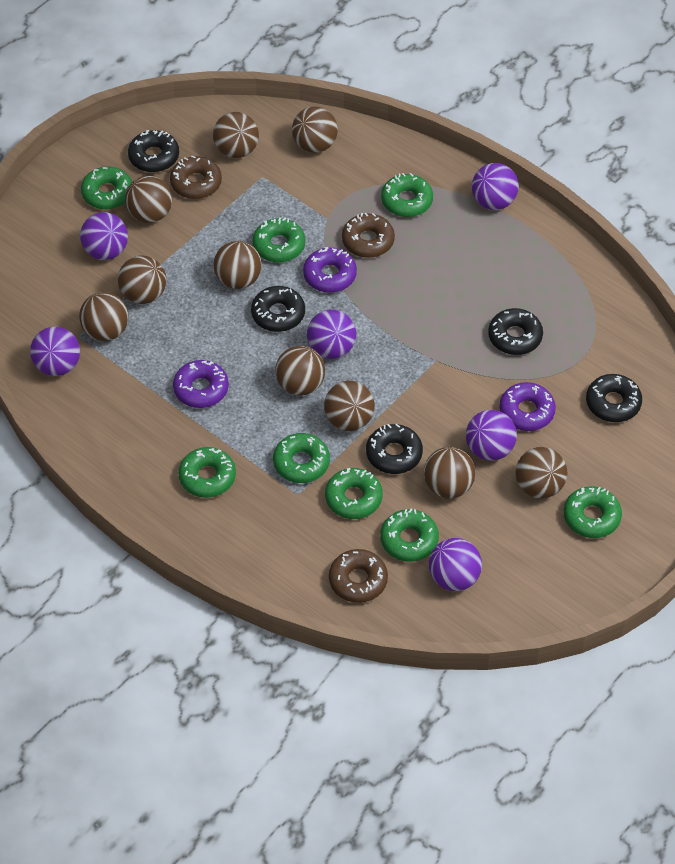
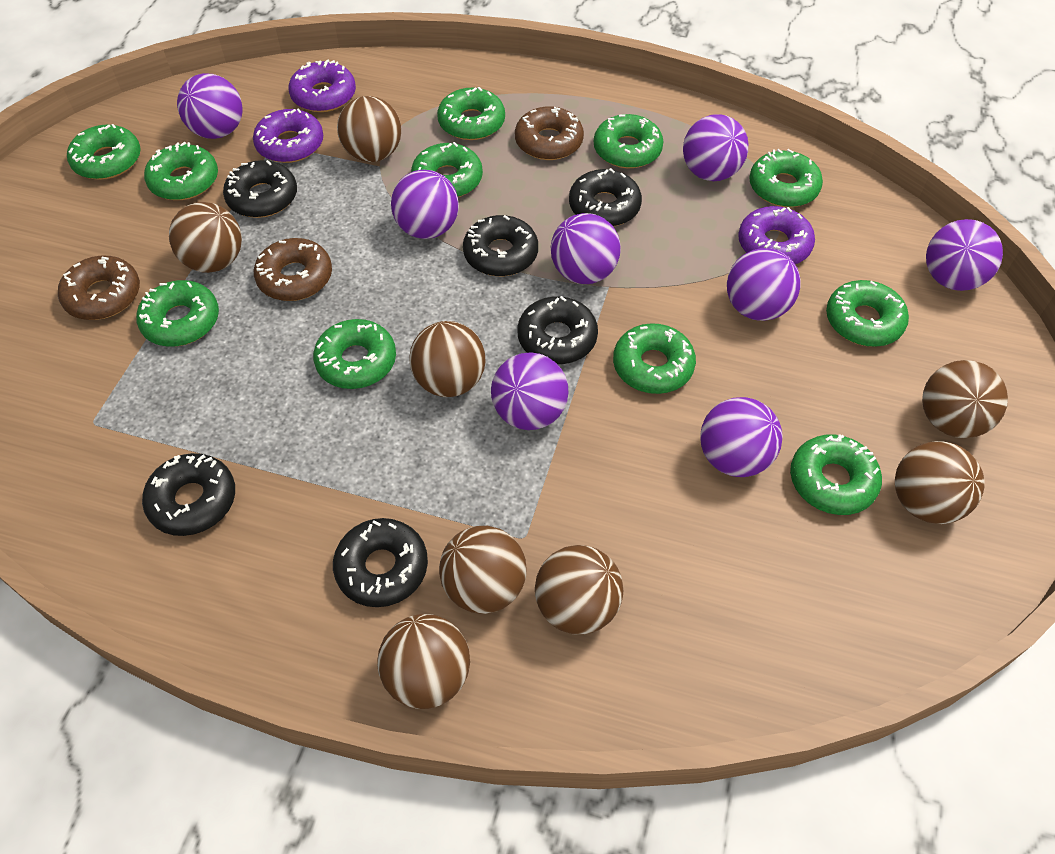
black donut: 5 -> 6
brown ball: 10 -> 8
green donut: 8 -> 11
purple ball: 6 -> 8

